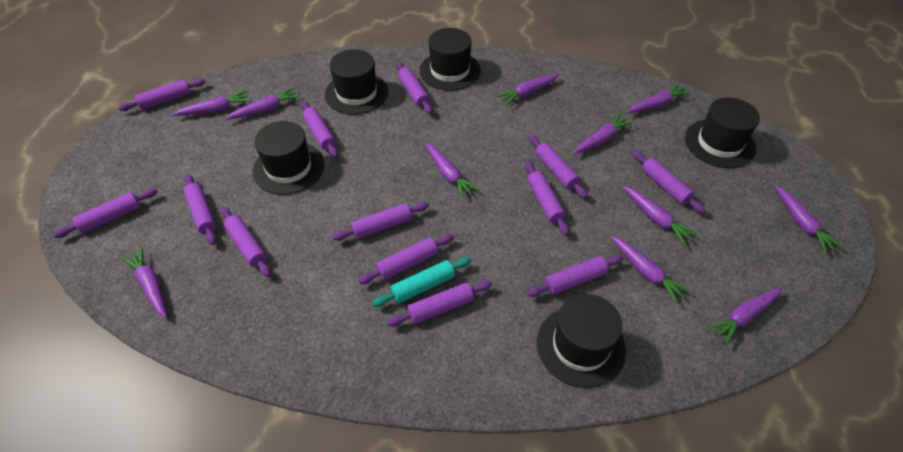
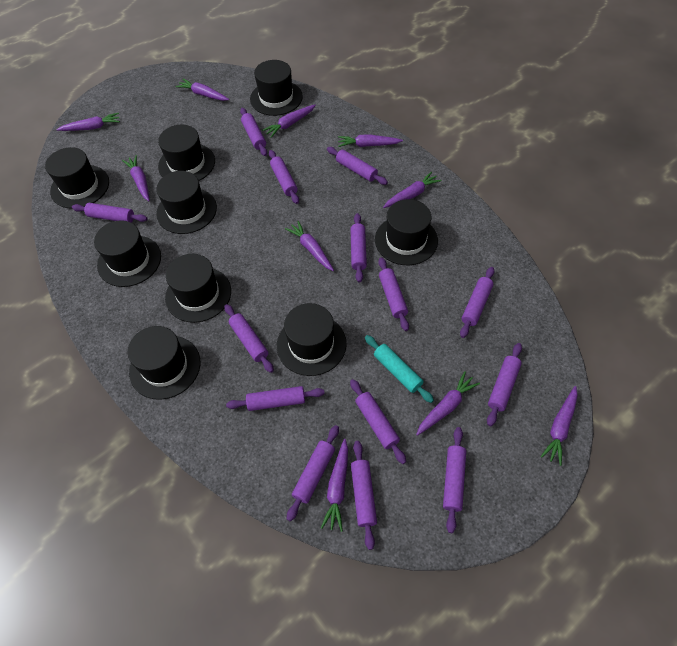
black hat: 5 -> 9
purple carrot: 11 -> 10
purple rolling pin: 13 -> 14

